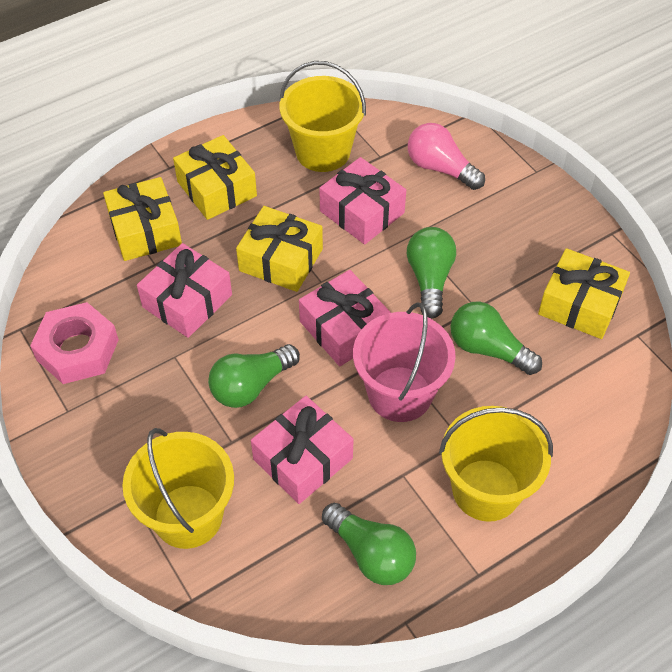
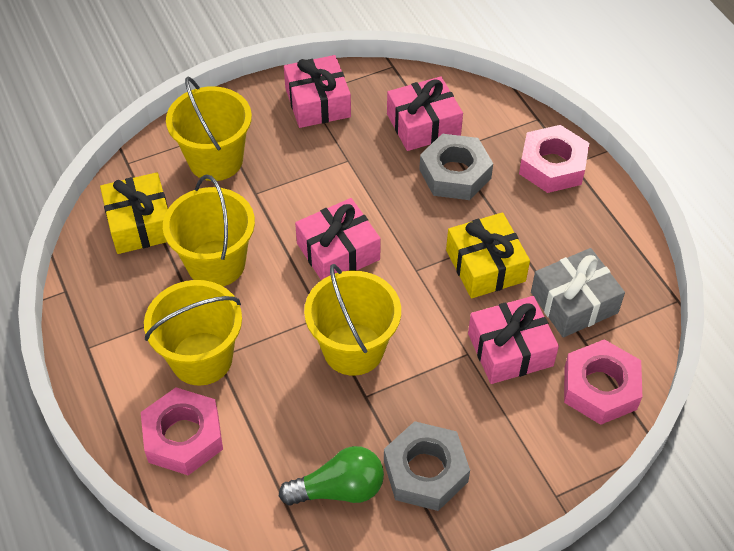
green light bulb: 4 -> 1
grey gift: 0 -> 1
grey nut: 0 -> 2
pink bucket: 1 -> 0
pink light bulb: 1 -> 0
pink nut: 1 -> 3
yellow bucket: 3 -> 4
yellow gift: 4 -> 2

